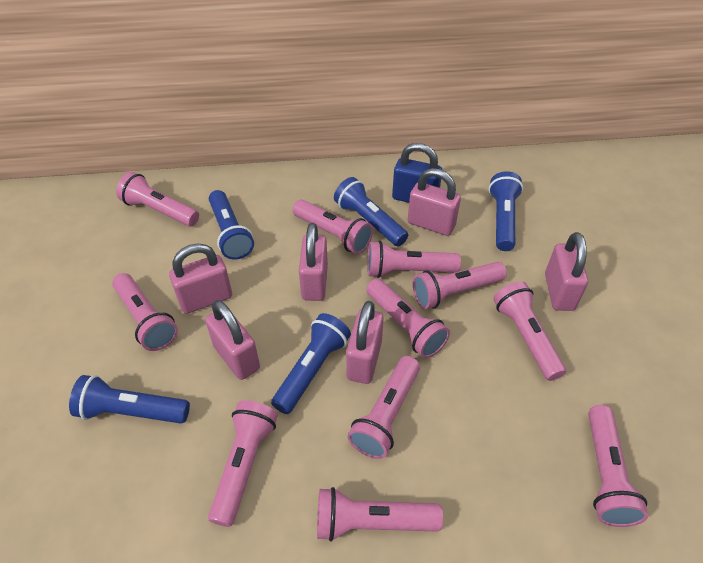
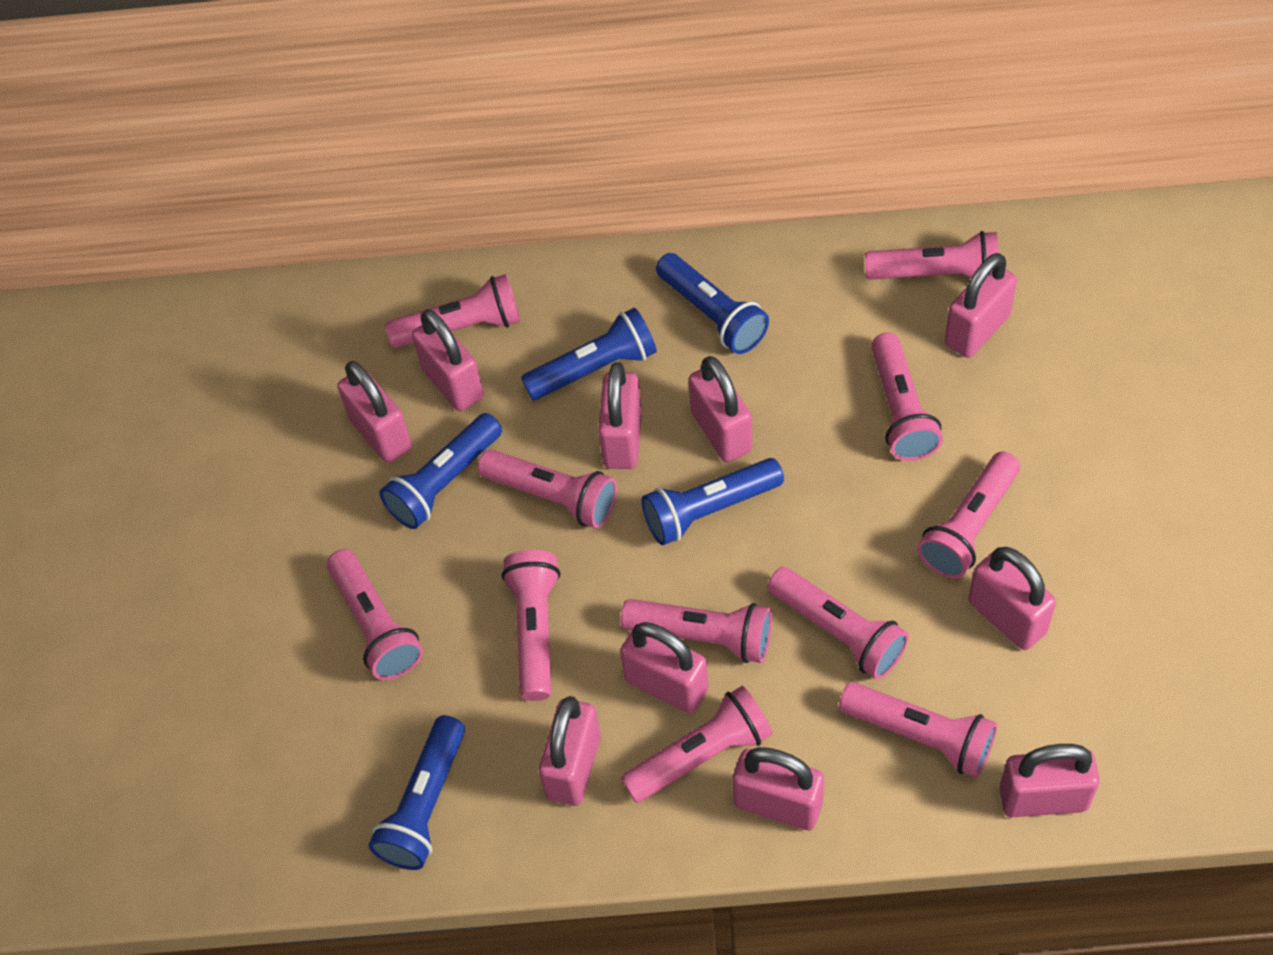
blue padlock: 1 -> 0
pink padlock: 6 -> 10

